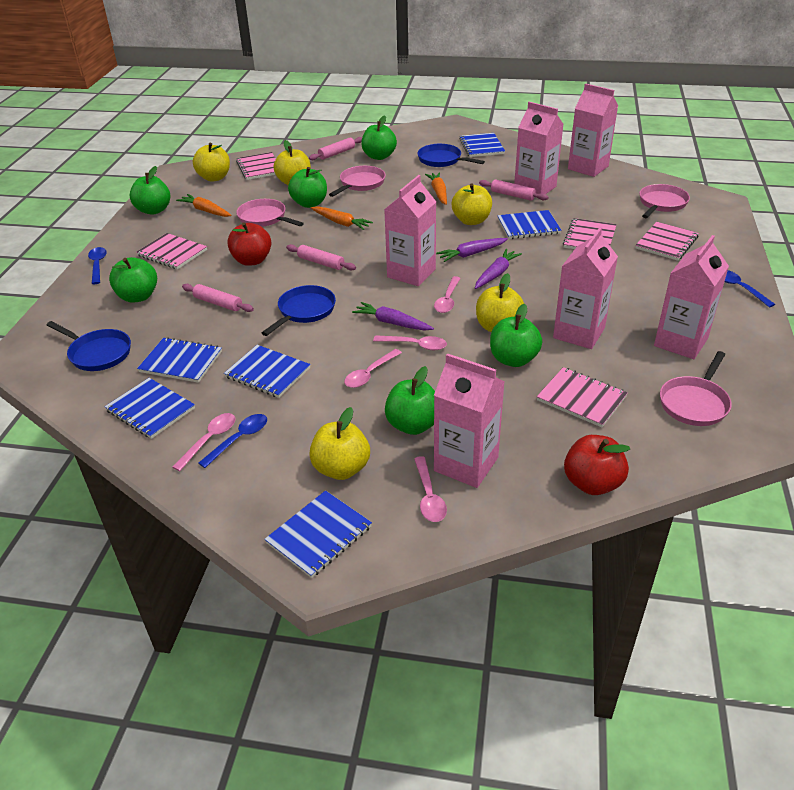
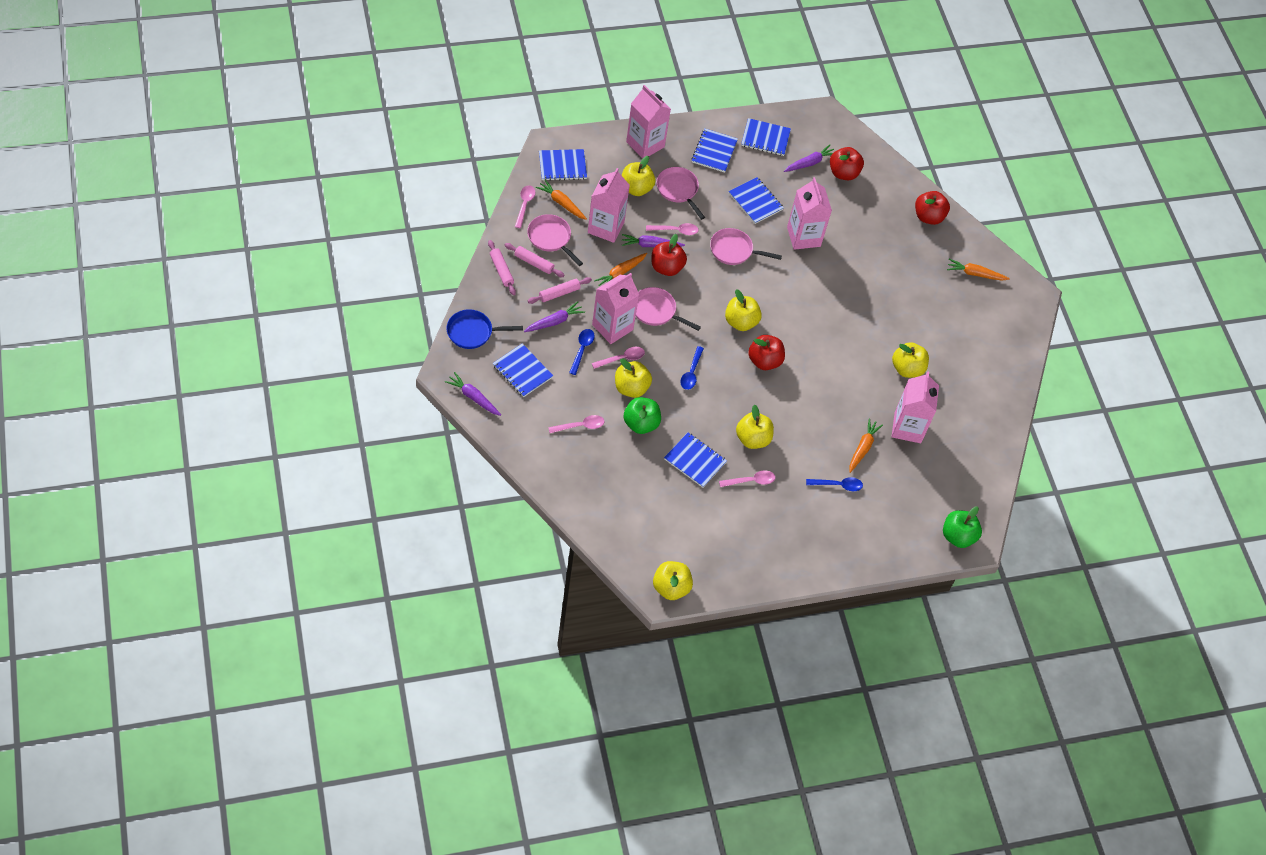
blue pan: 3 -> 1
green apple: 6 -> 2
orange carrot: 3 -> 4
pink carton: 6 -> 5
pink notebook: 5 -> 0
pink rolling pin: 4 -> 3
purple carrot: 3 -> 4
red apple: 2 -> 4
yellow apple: 5 -> 6

